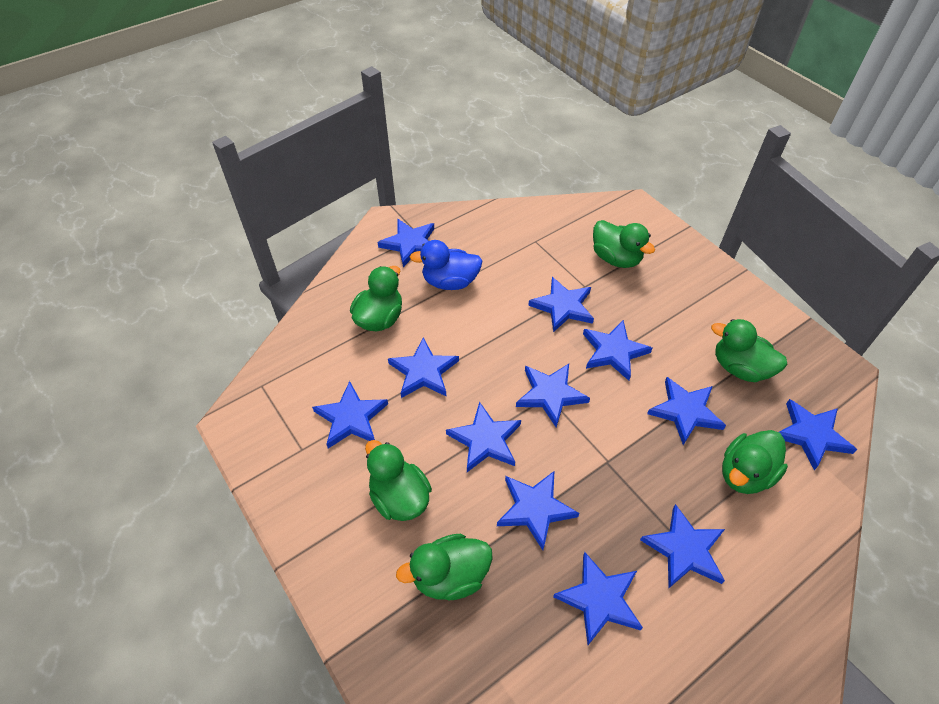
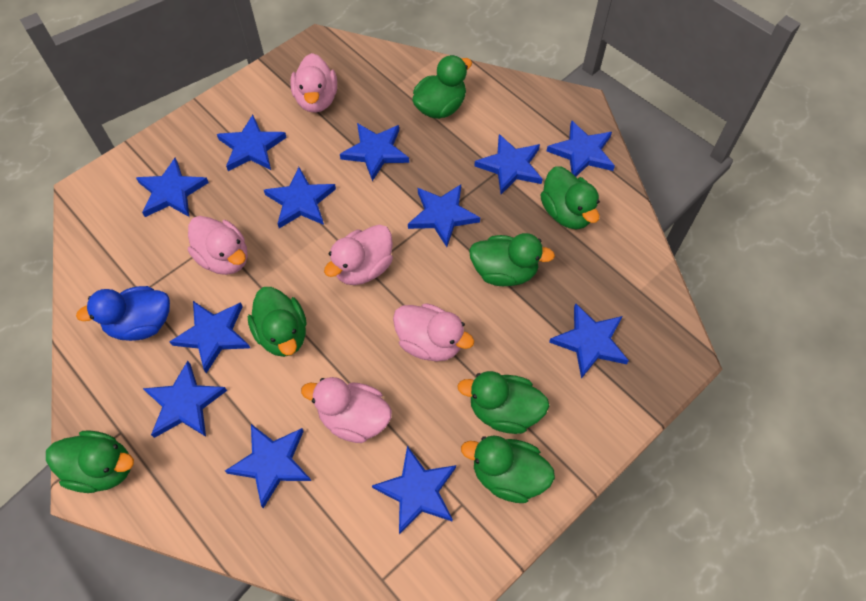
green duck: 6 -> 7
pink duck: 0 -> 5

